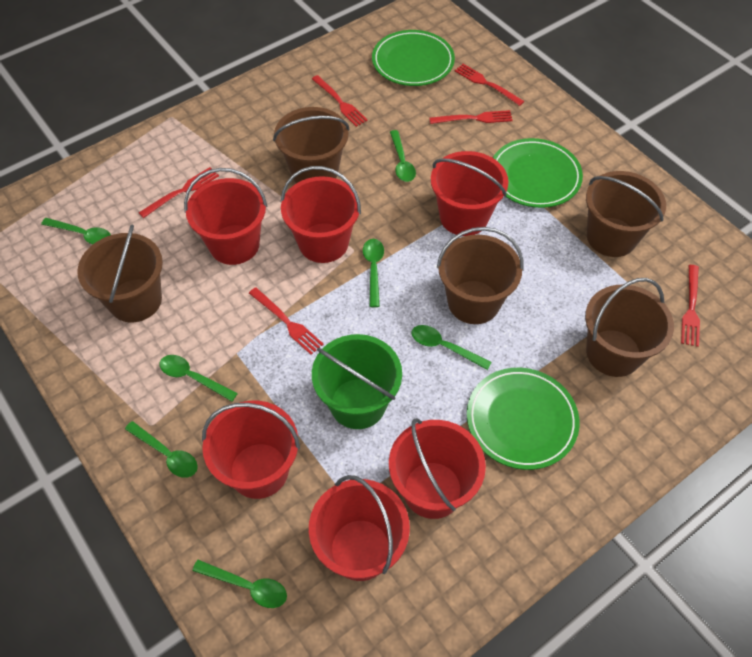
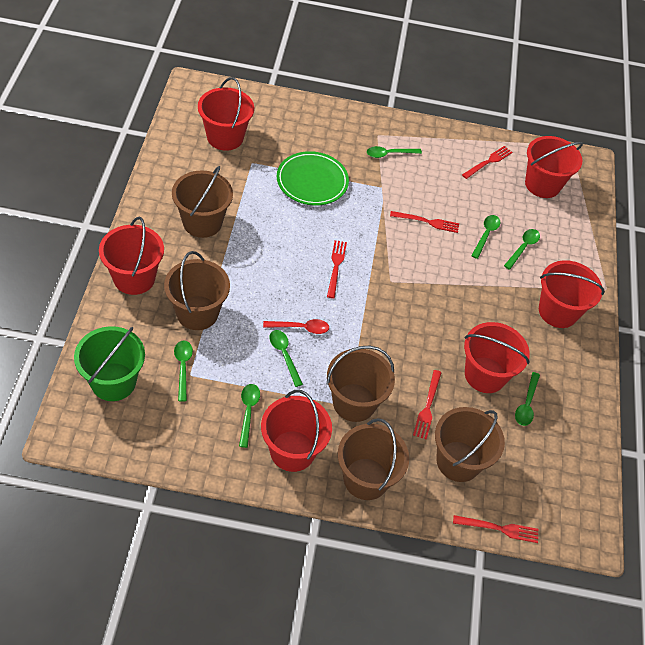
green plate: 3 -> 1
red fork: 6 -> 5
red spoon: 0 -> 1

